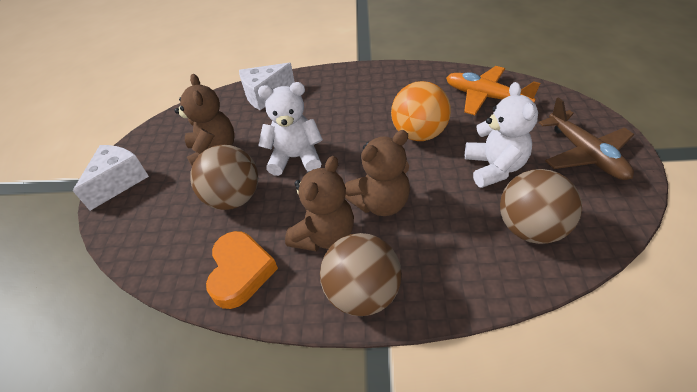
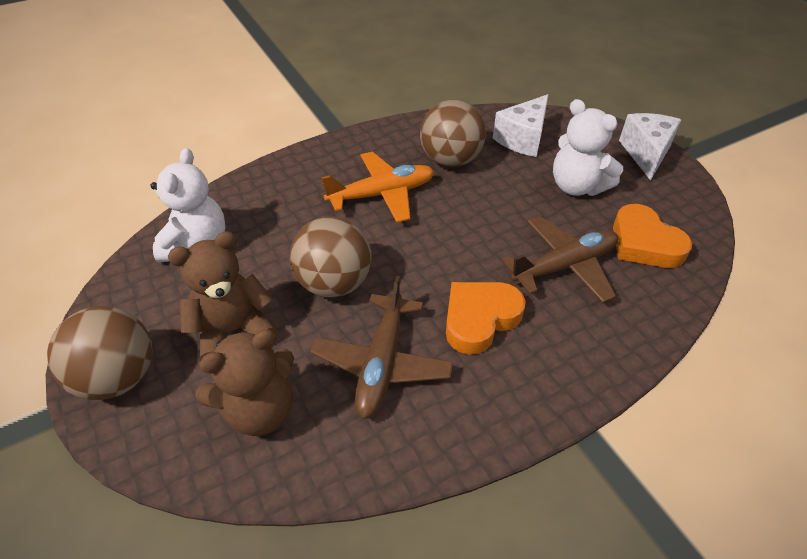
brown plane: 1 -> 2
brown teddy bear: 3 -> 2
orange ball: 1 -> 0
orange heart: 1 -> 2

